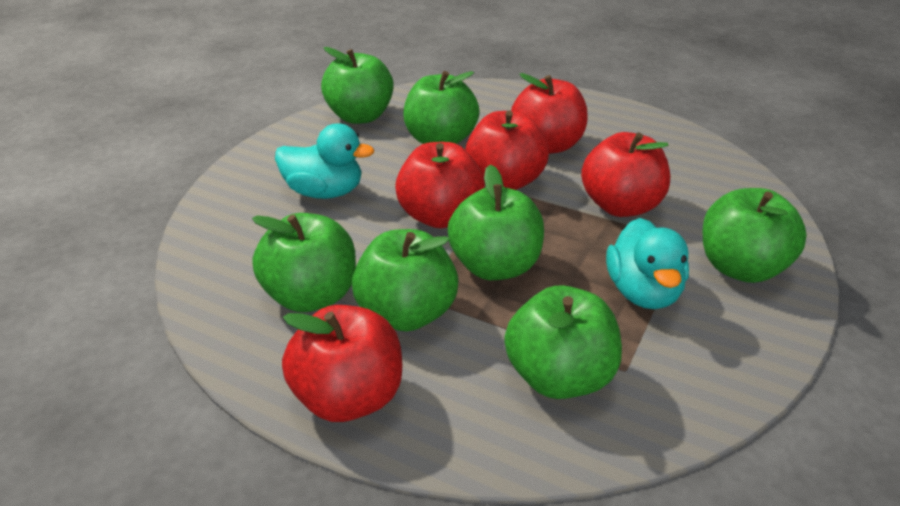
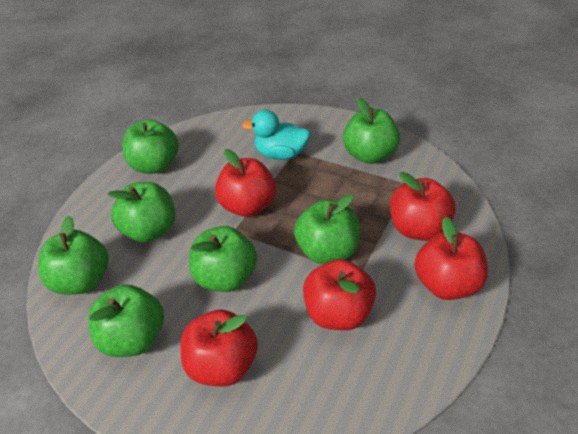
turquoise duck: 2 -> 1

